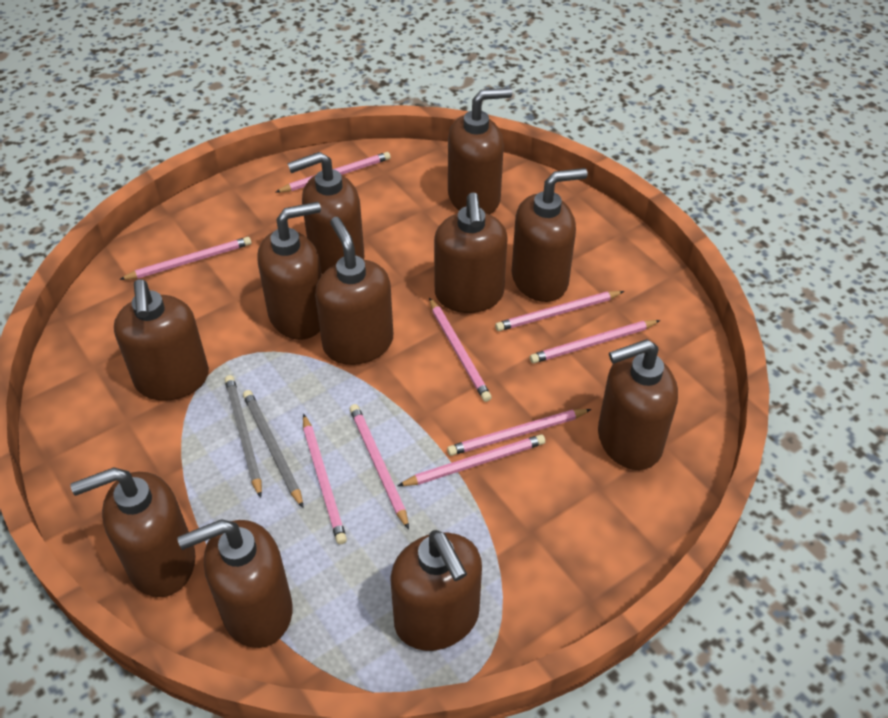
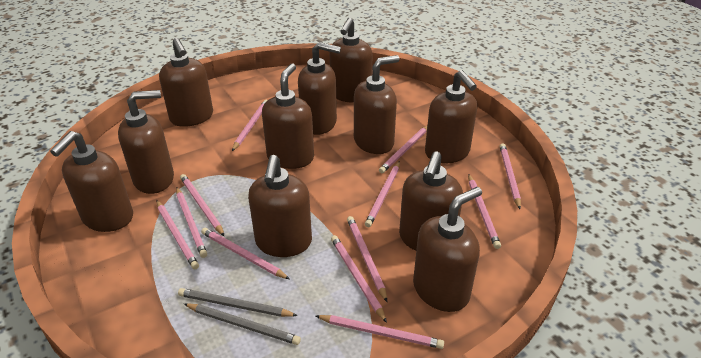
pink pencil: 9 -> 12

